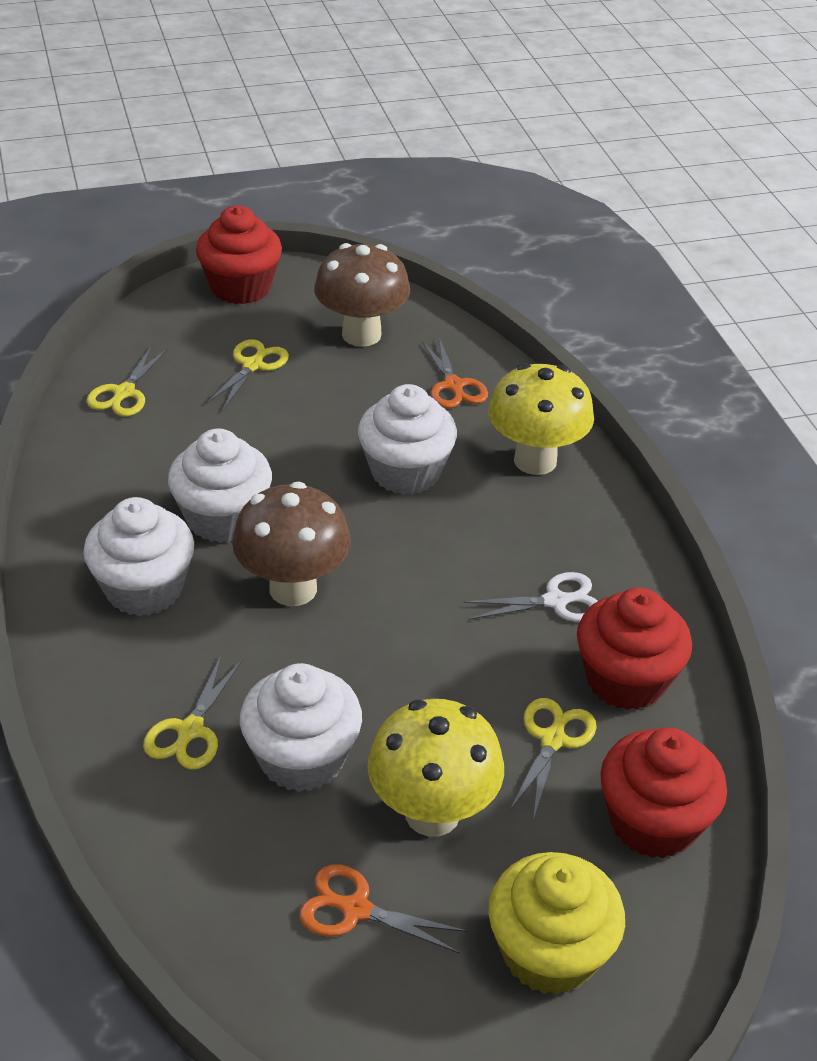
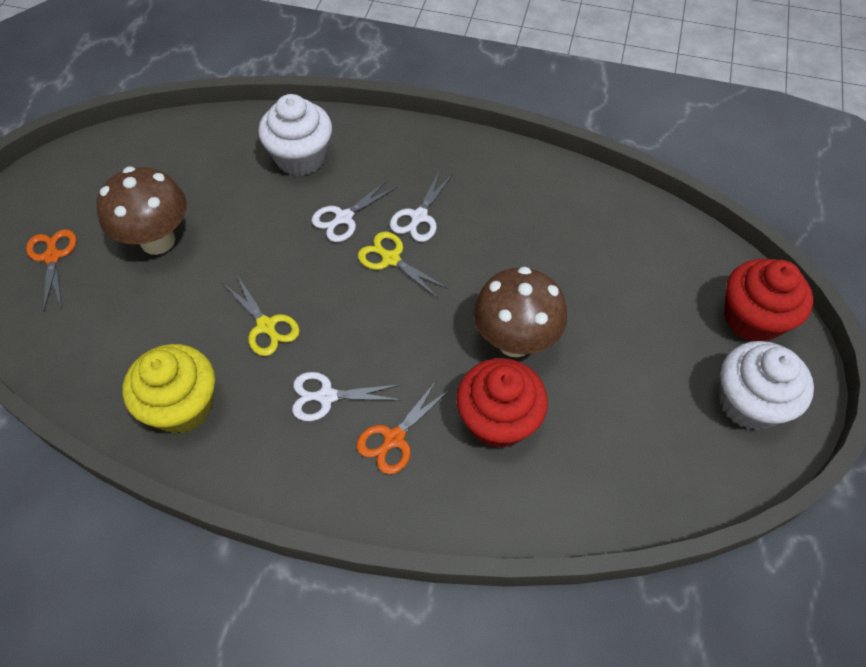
red cupcake: 3 -> 2
white cupcake: 4 -> 2
white scissors: 1 -> 3
yellow mushroom: 2 -> 0
yellow scissors: 4 -> 2

